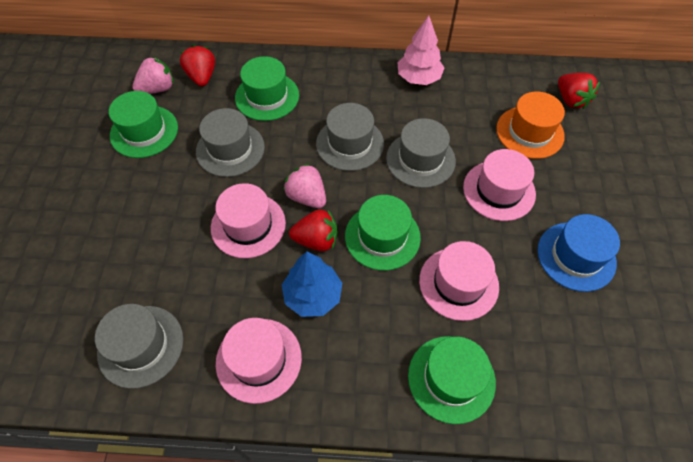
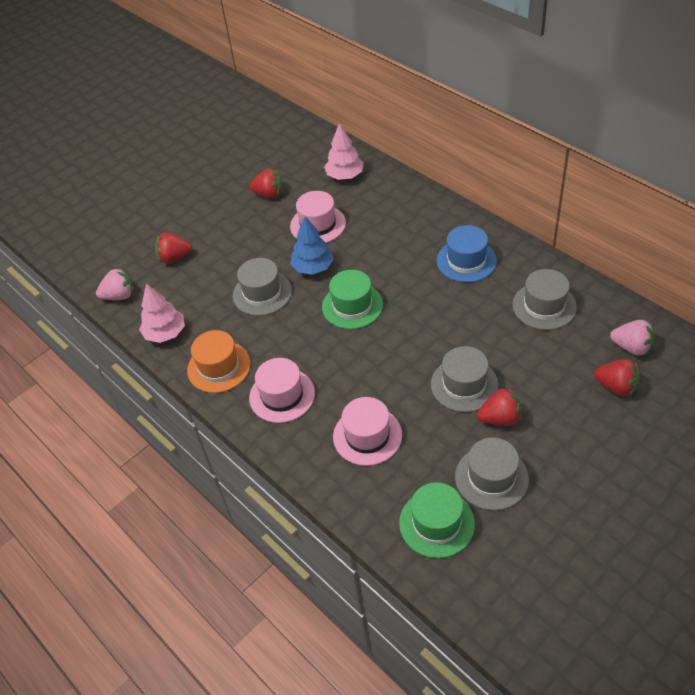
green hat: 4 -> 2
pink hat: 4 -> 3
pink tree: 1 -> 2
red strawberry: 3 -> 4

